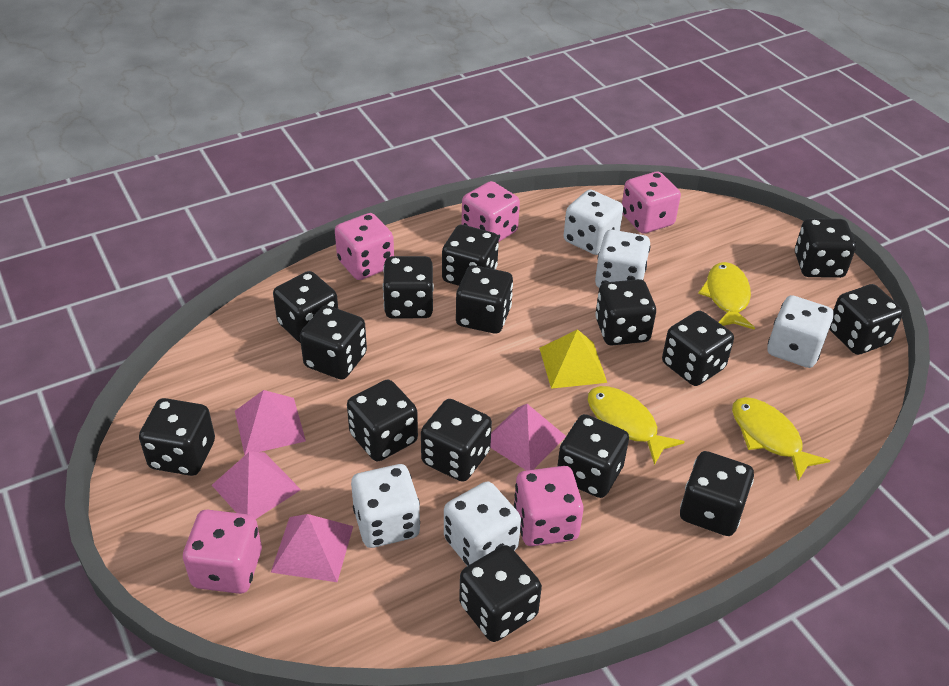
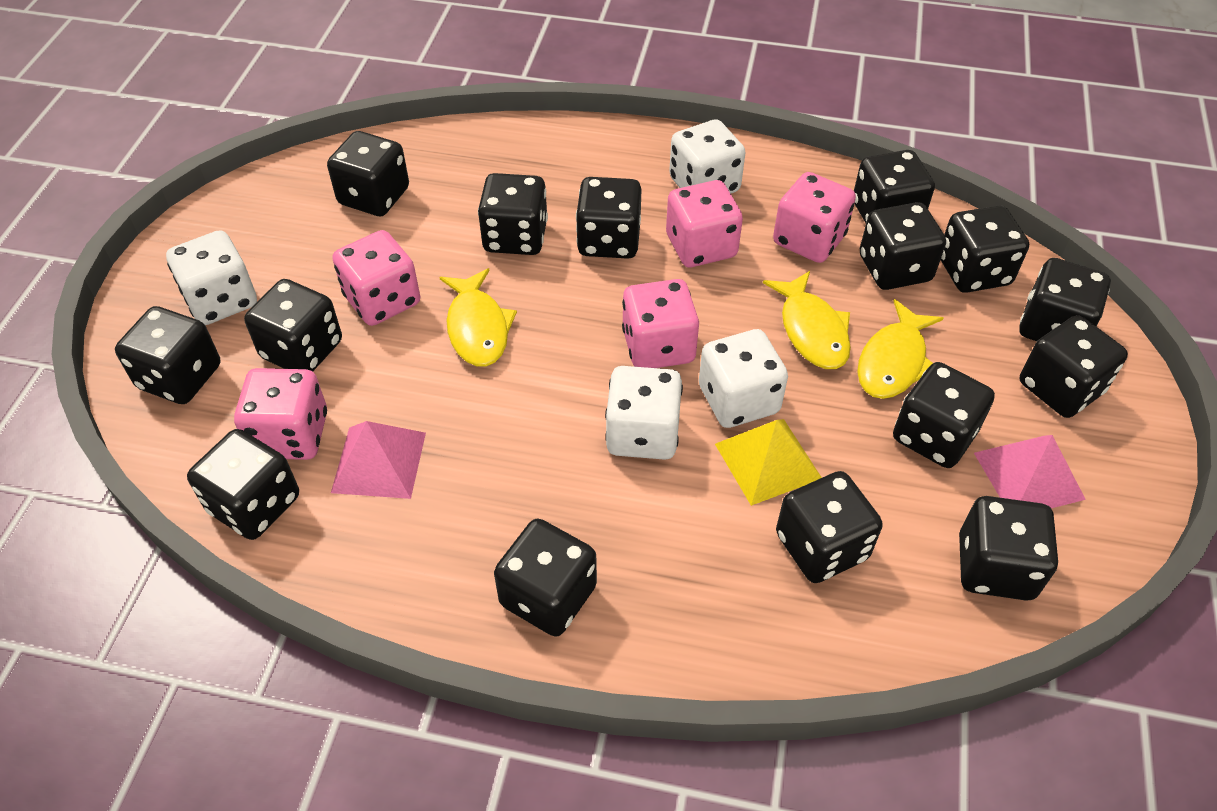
pink pyramid: 4 -> 2
white dice: 5 -> 4

